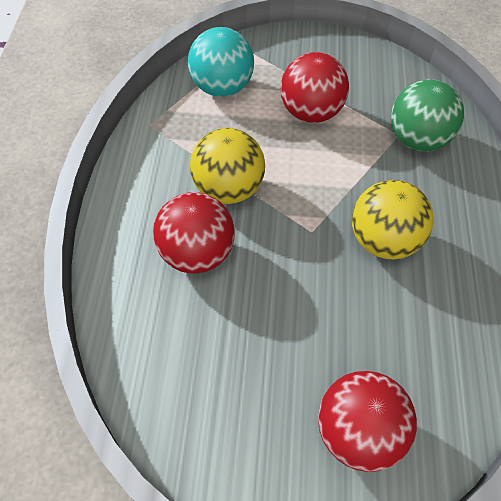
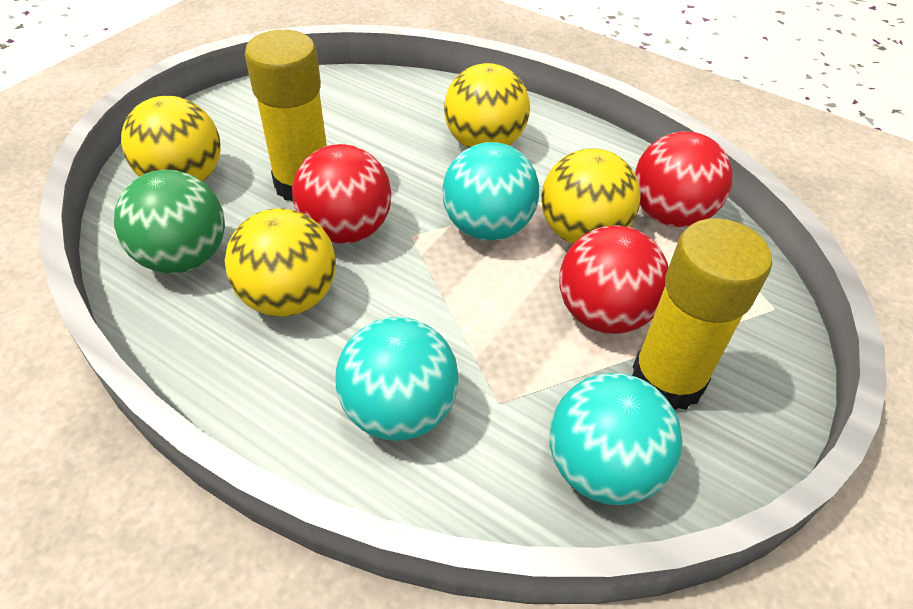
turquoise ball: 1 -> 3
yellow ball: 2 -> 4
yellow glue stick: 0 -> 2

